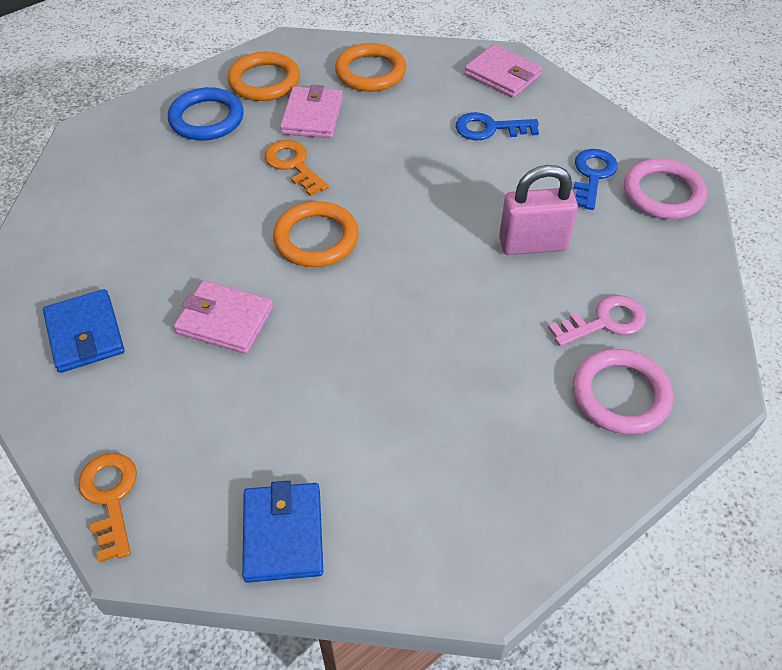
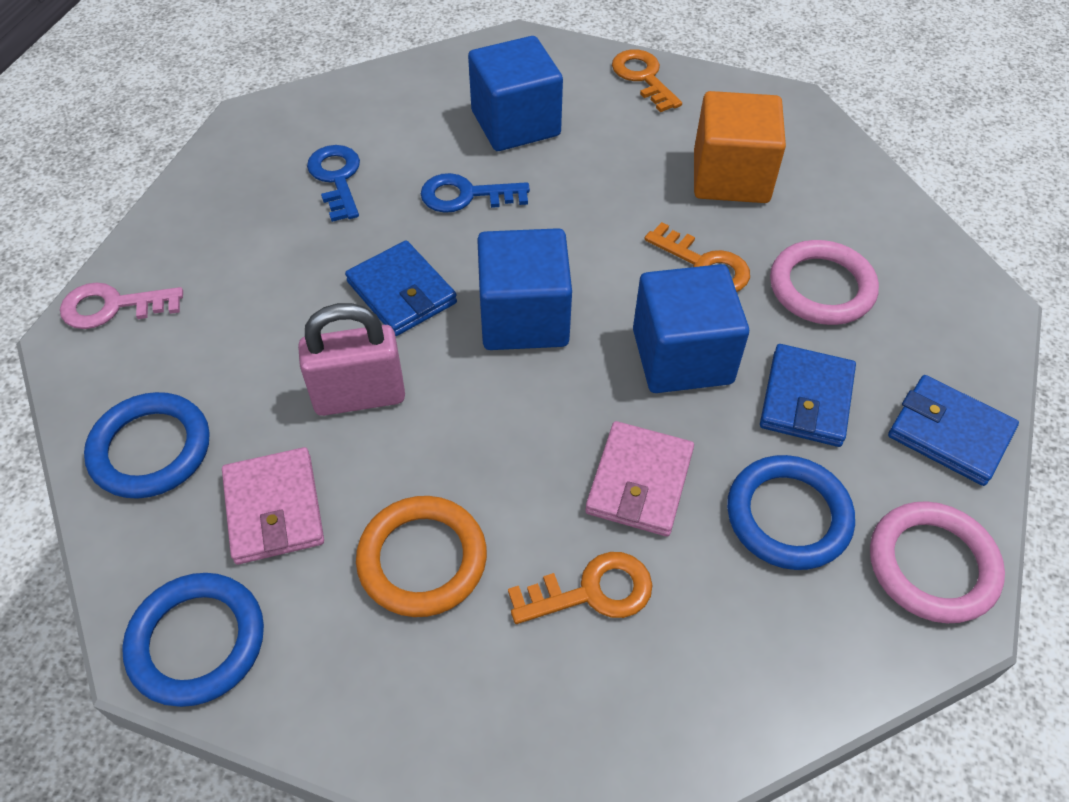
blue cube: 0 -> 3
blue ring: 1 -> 3
blue wallet: 2 -> 3
orange cube: 0 -> 1
orange key: 2 -> 3
orange ring: 3 -> 1
pink wallet: 3 -> 2

